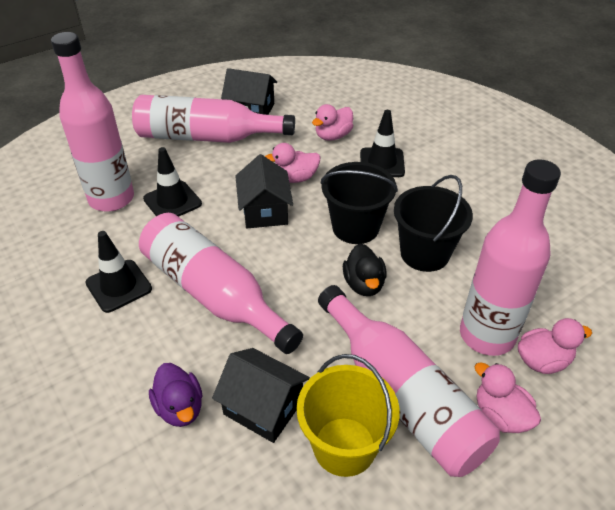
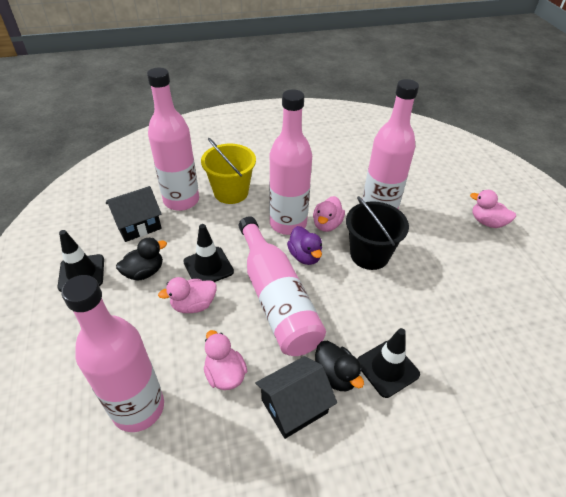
black bucket: 2 -> 1
black duck: 1 -> 2
black house: 3 -> 2

